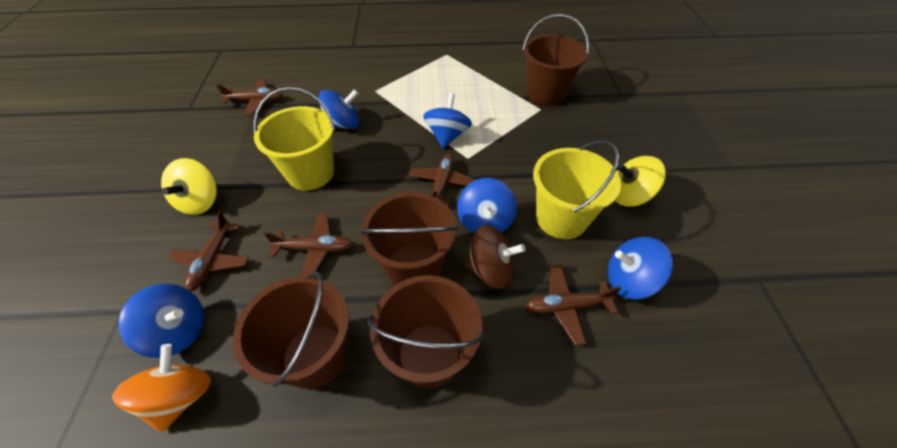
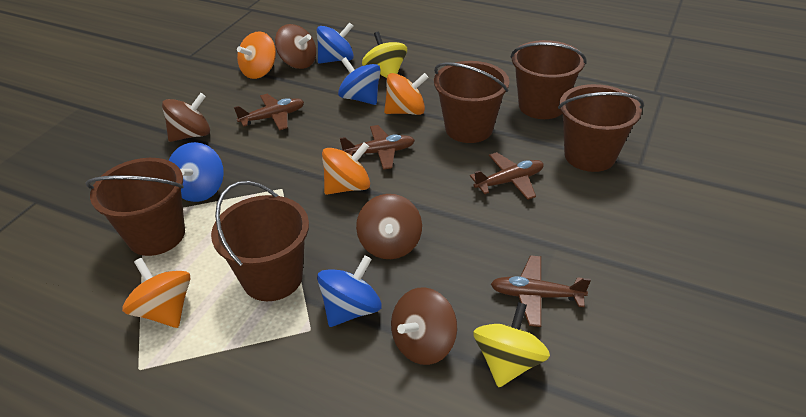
blue spinning top: 5 -> 4
brown bucket: 4 -> 5
brown plane: 5 -> 4
brown spinning top: 1 -> 4
orange spinning top: 1 -> 4
yellow bucket: 2 -> 0

